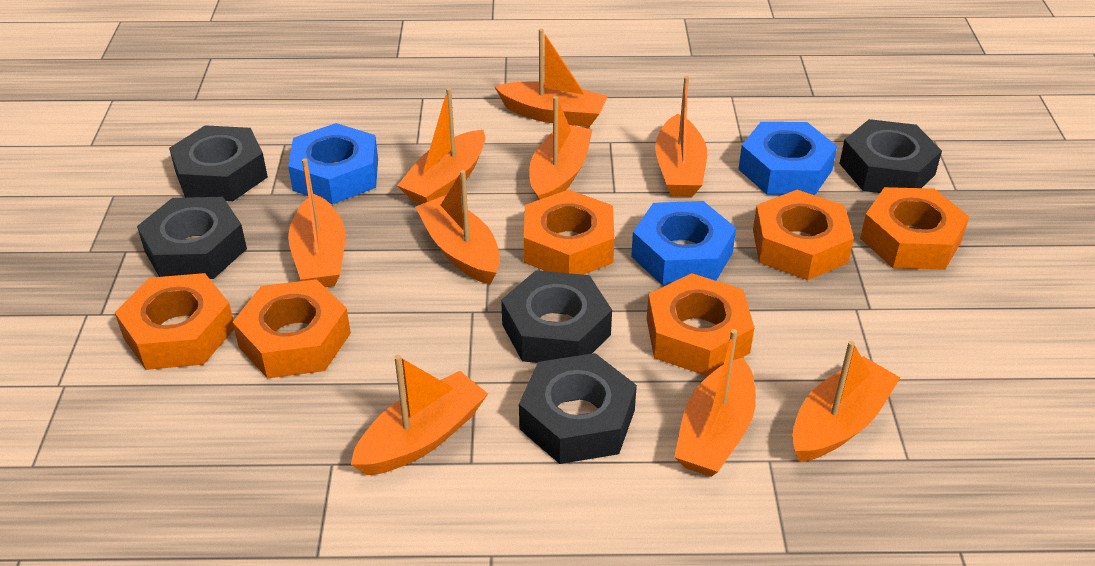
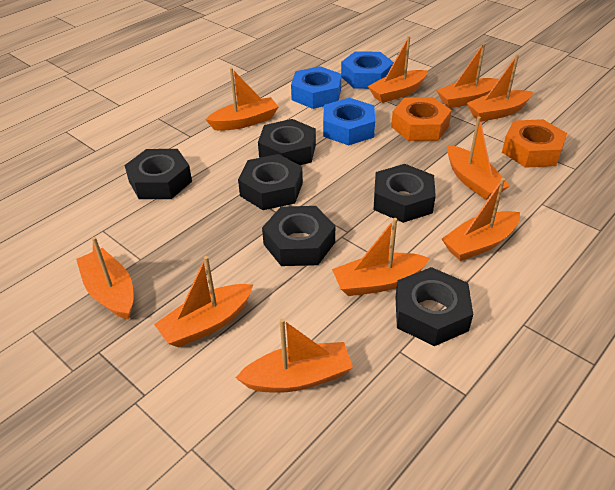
black nut: 5 -> 6
orange boat: 9 -> 10
orange nut: 6 -> 2

